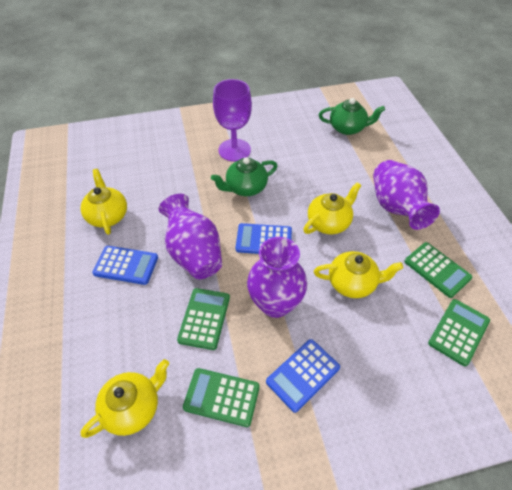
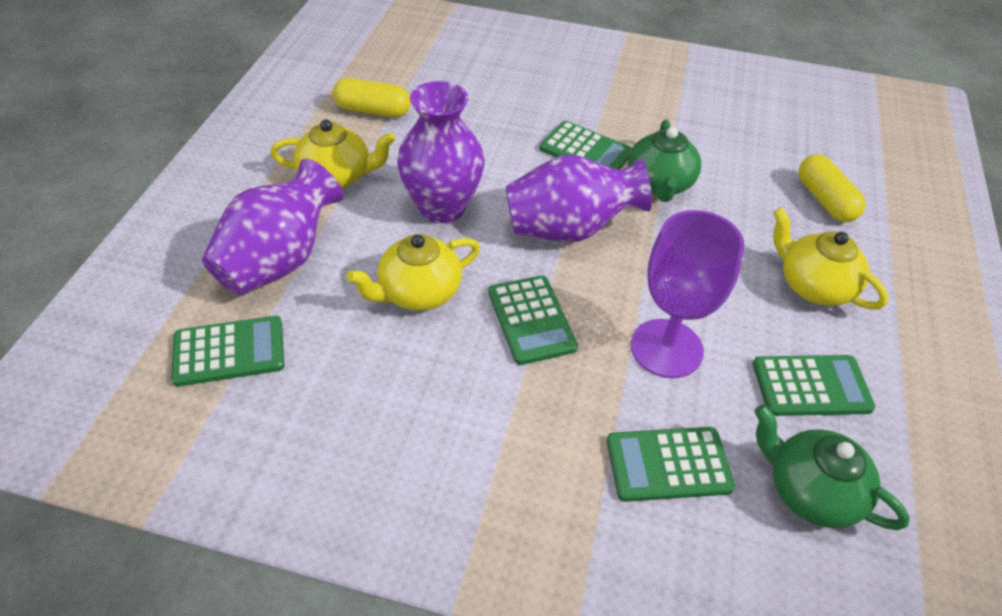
blue calculator: 3 -> 0
green calculator: 4 -> 5
yellow capsule: 0 -> 2
yellow teapot: 4 -> 3

